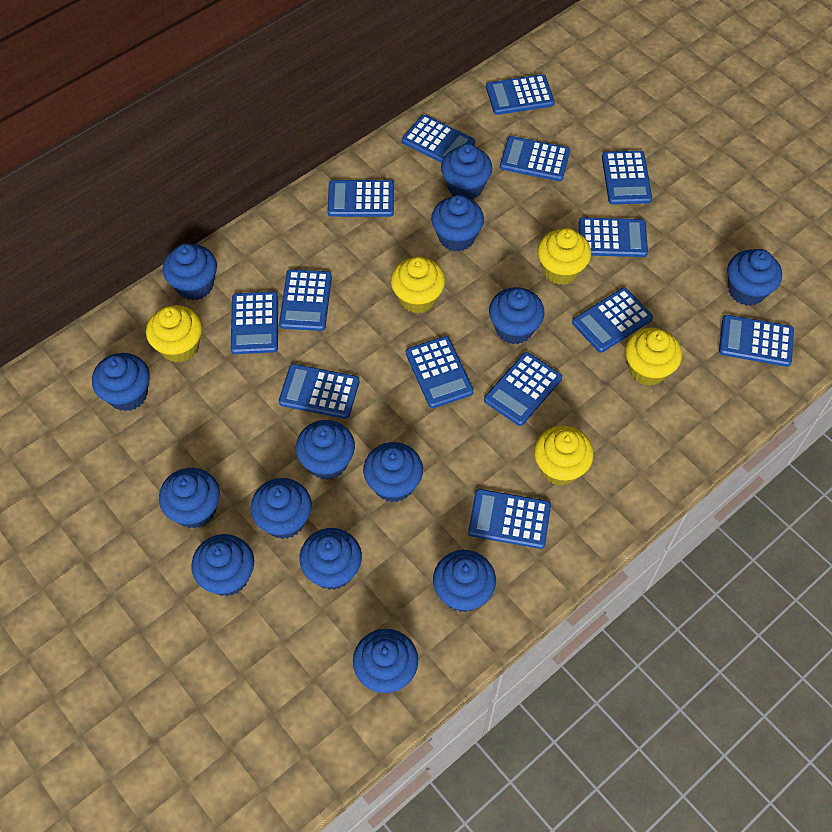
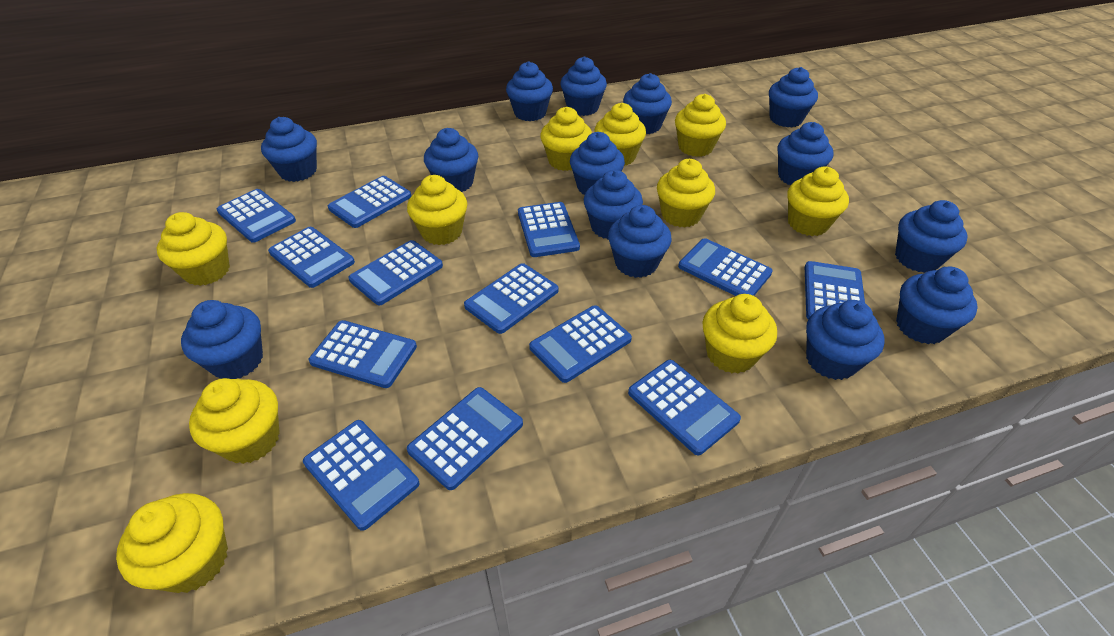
blue calculator: 14 -> 13
yellow cupcake: 5 -> 10

